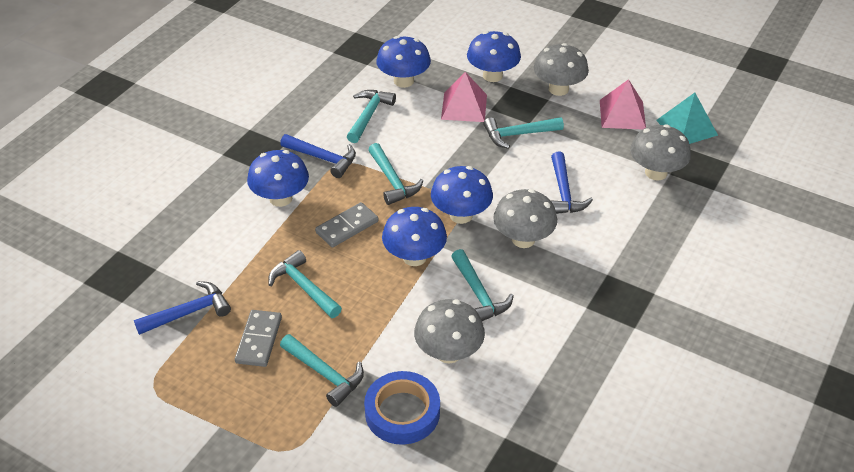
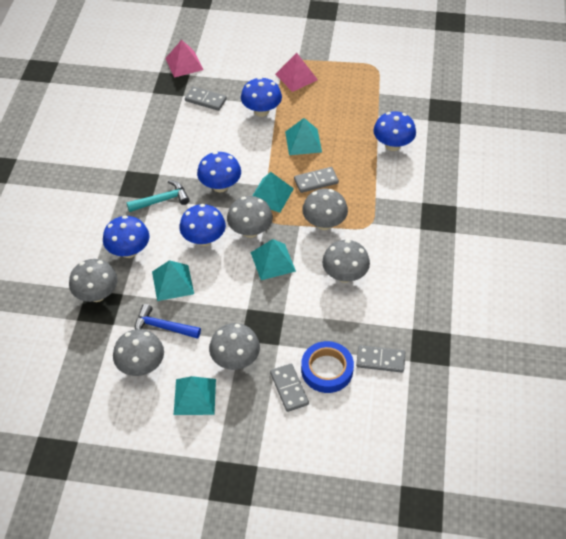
blue hammer: 3 -> 1
grey domino: 2 -> 4
grey mushroom: 4 -> 6
turquoise hammer: 6 -> 1
turquoise pyramid: 1 -> 5

